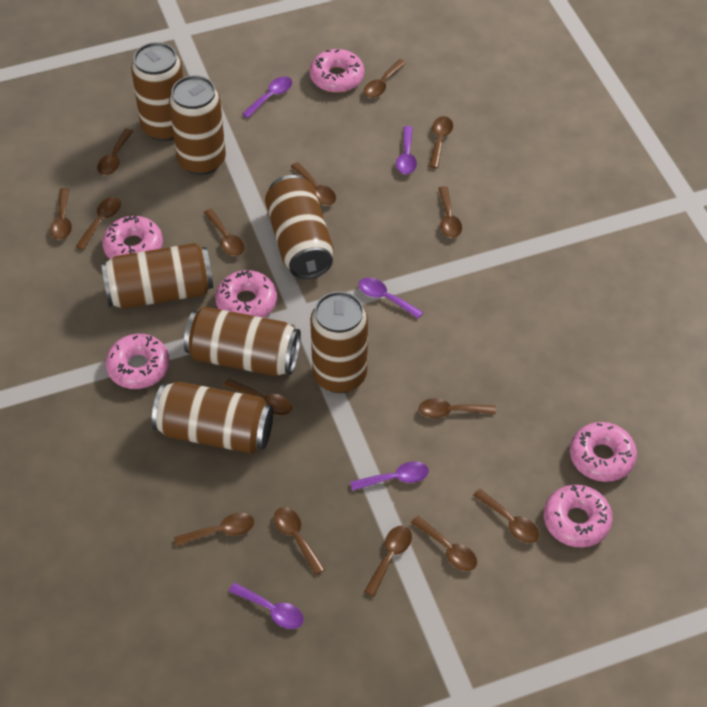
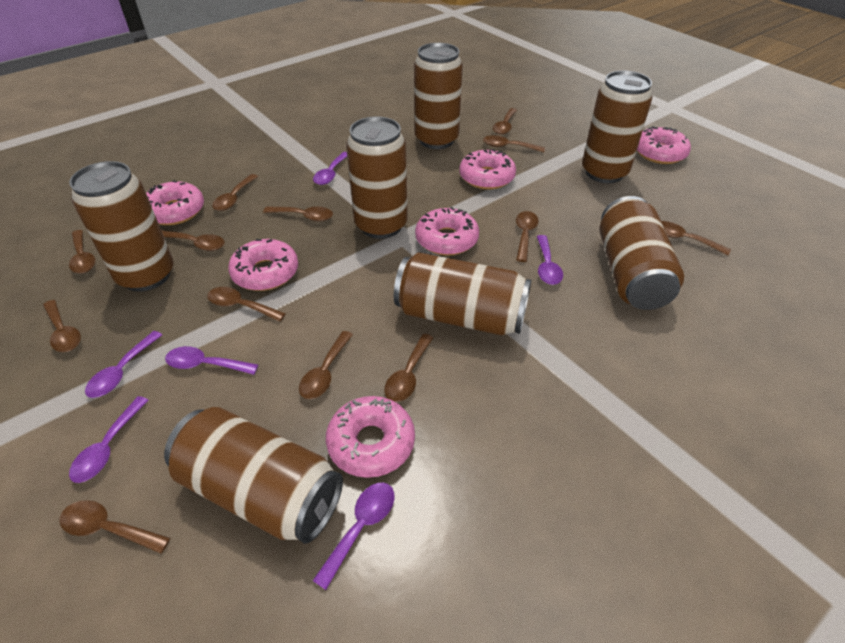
brown spoon: 15 -> 13
purple spoon: 5 -> 6

